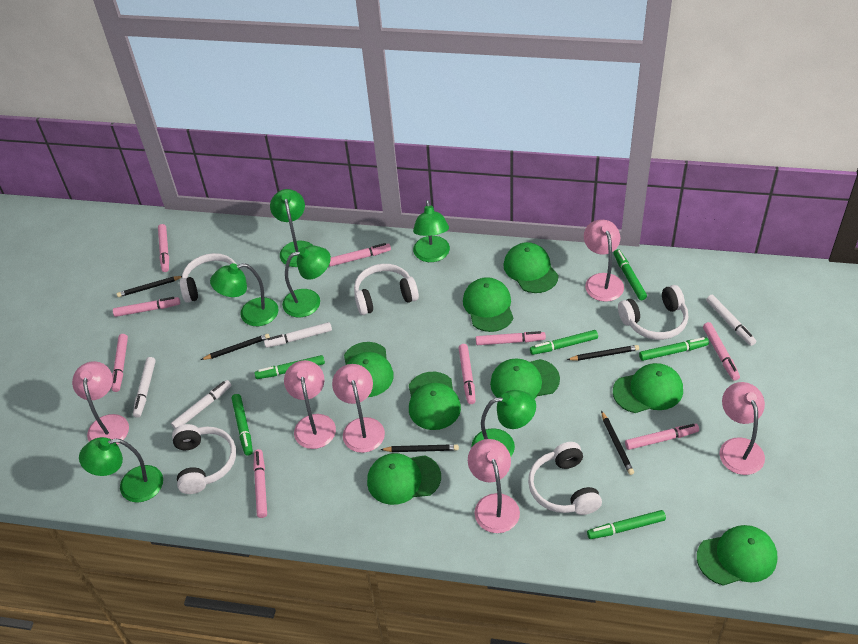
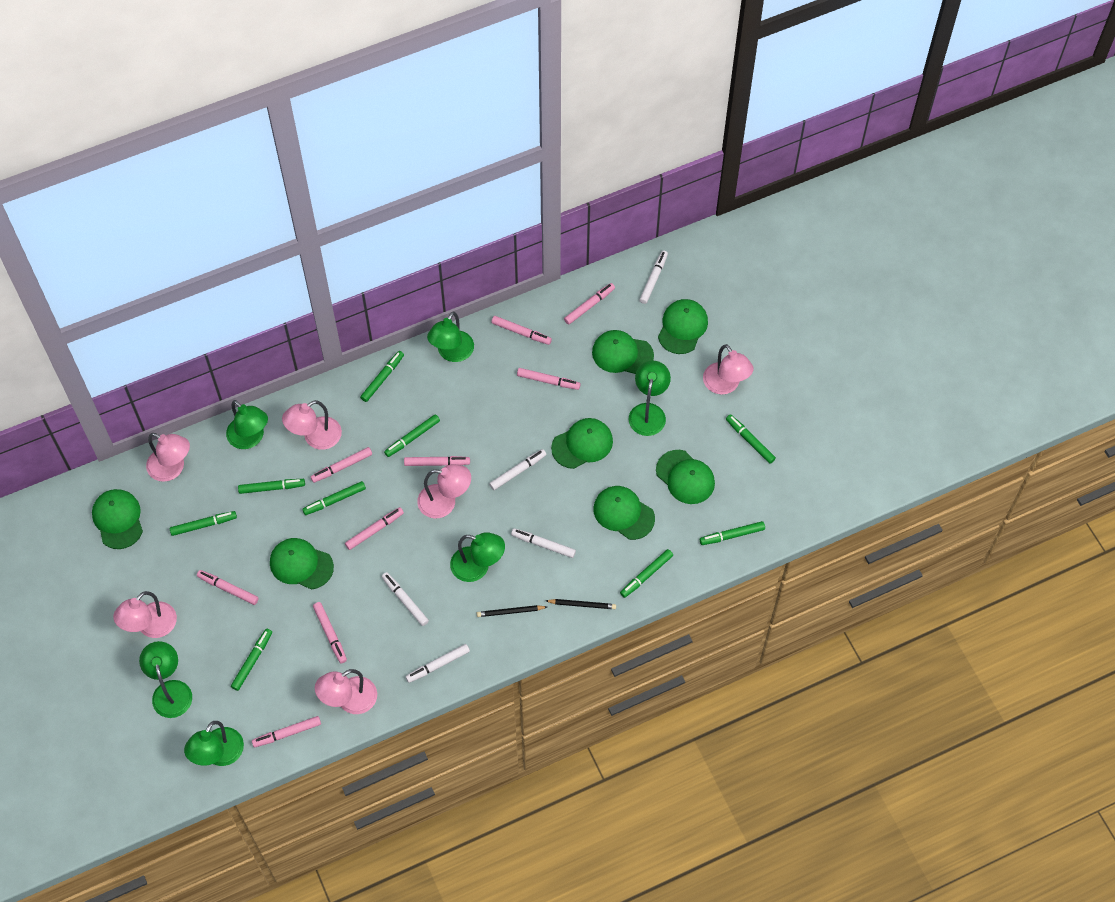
black pencil: 5 -> 2
green cap: 8 -> 7
green marker: 6 -> 9
white headphones: 5 -> 0
white marker: 4 -> 5

